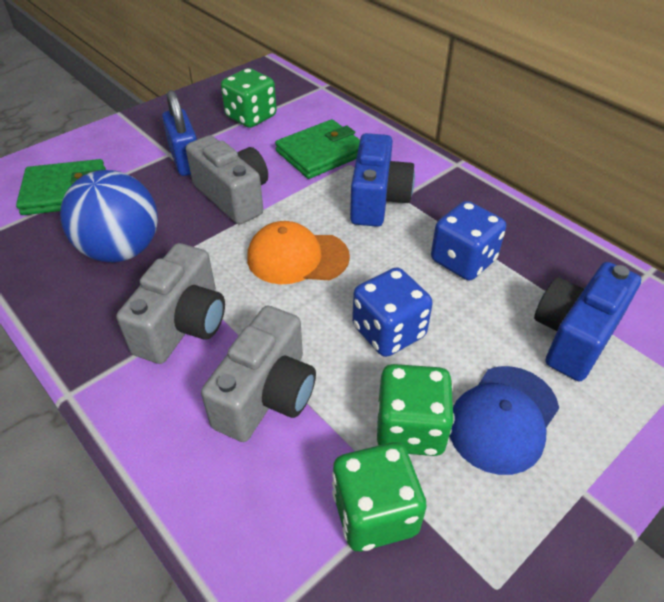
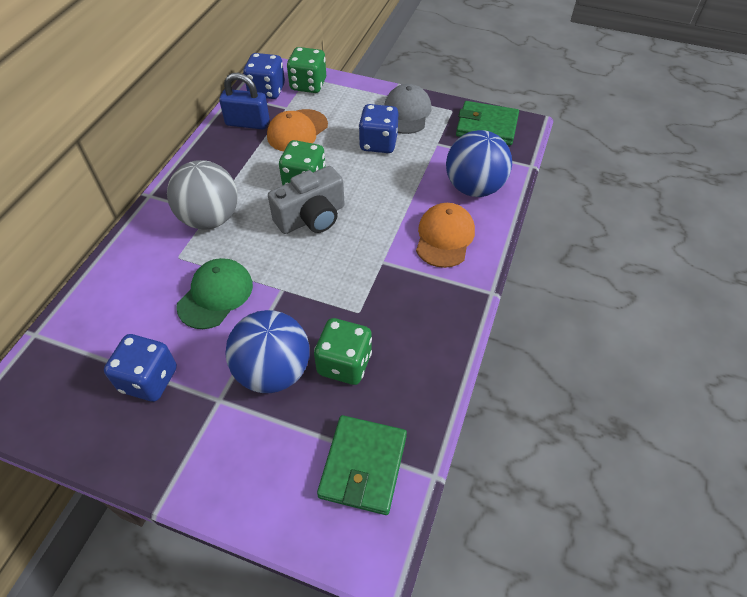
blue ball: 1 -> 2
blue camera: 2 -> 0
blue cap: 1 -> 0
blue dice: 2 -> 3
green cap: 0 -> 1
grey ball: 0 -> 1
grey camera: 3 -> 1
grey cap: 0 -> 1
orange cap: 1 -> 2

